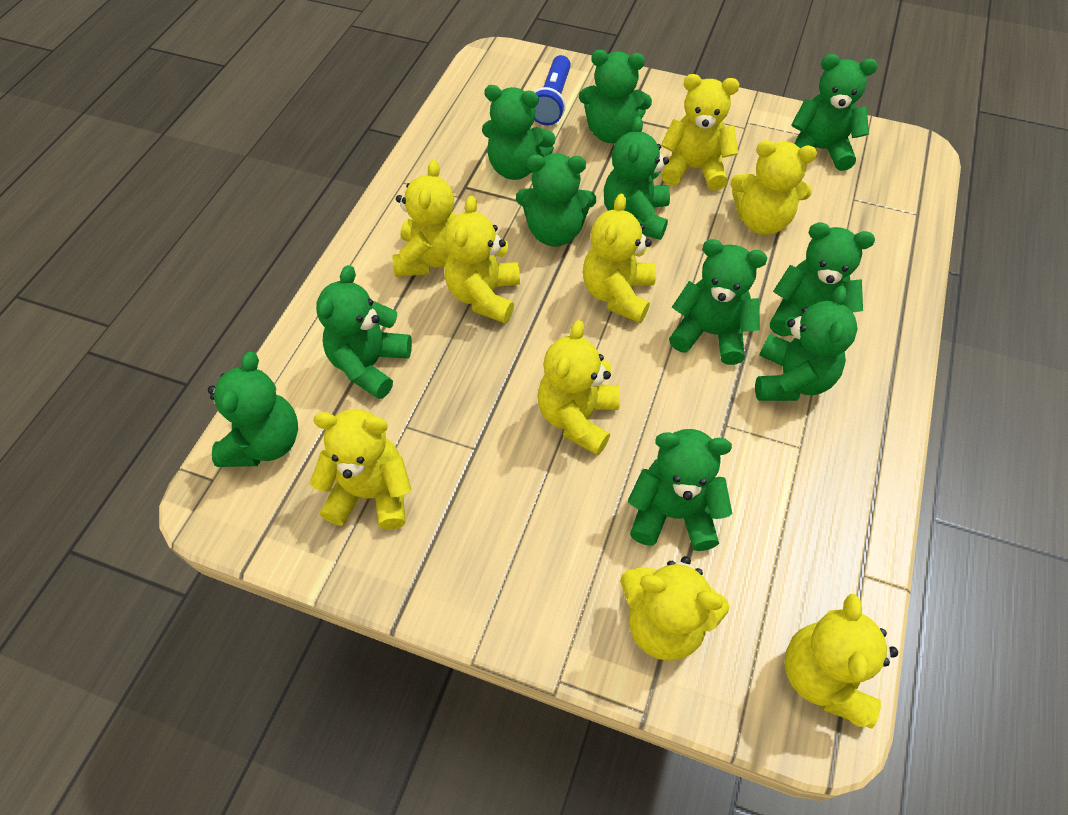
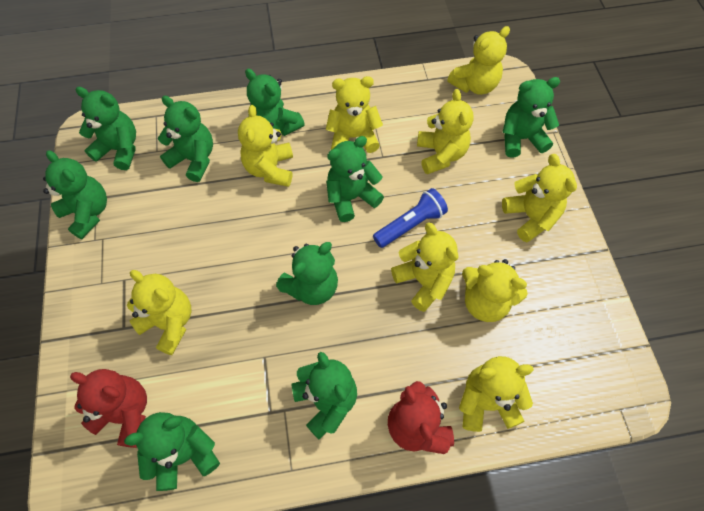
green teddy bear: 11 -> 9
red teddy bear: 0 -> 2

